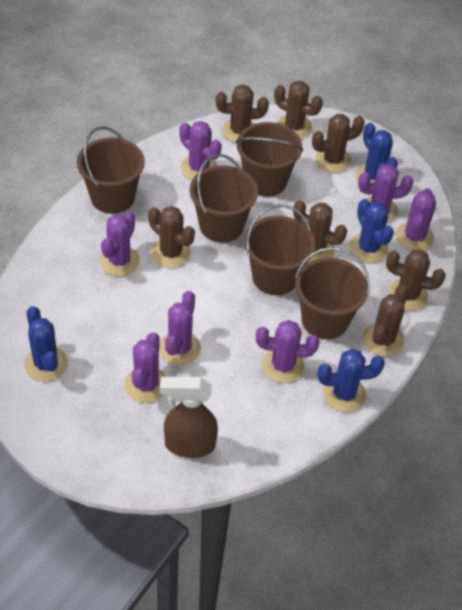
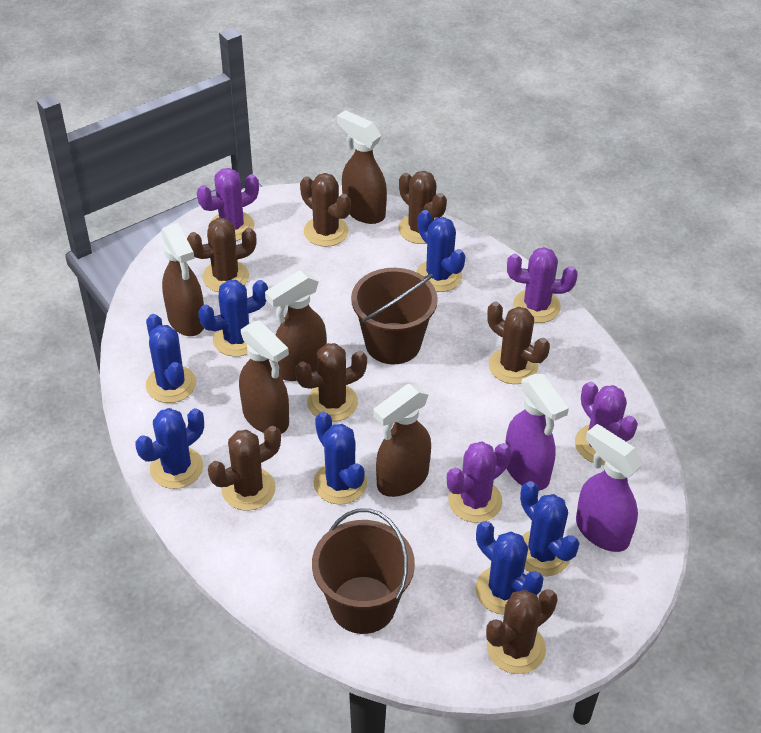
blue cactus: 4 -> 7
brown bucket: 5 -> 2
brown spray bottle: 1 -> 5
purple cactus: 7 -> 4
purple spray bottle: 0 -> 2

